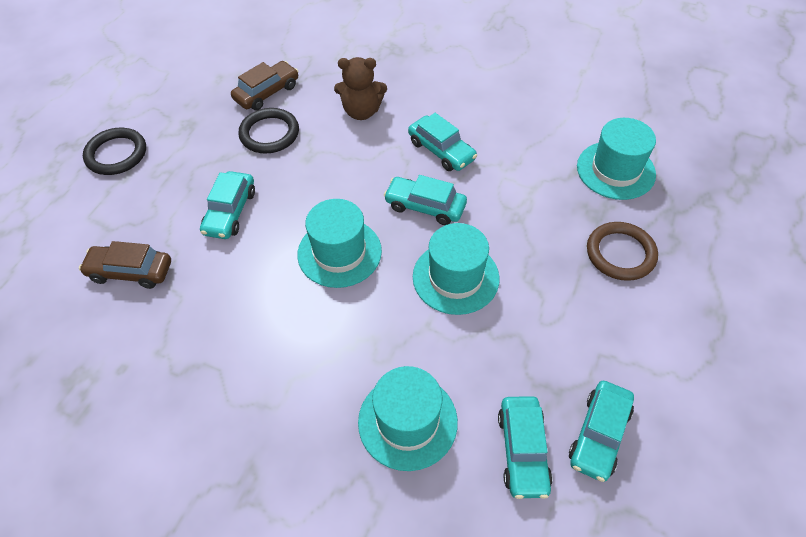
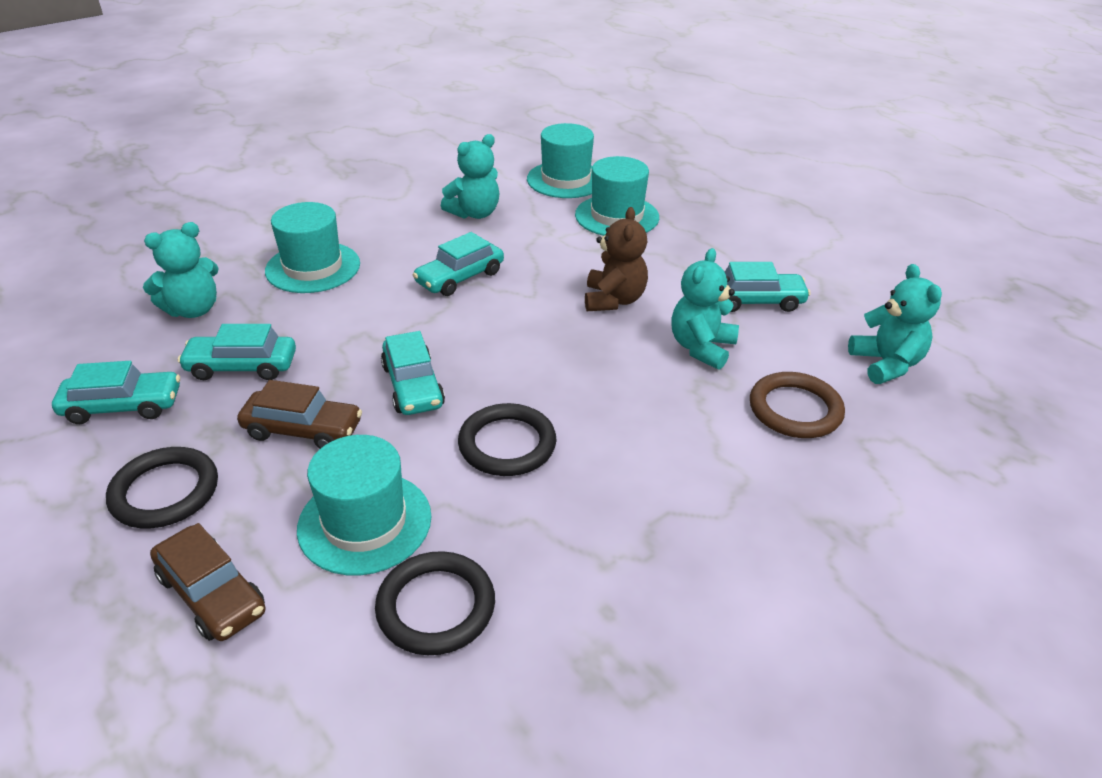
black ring: 2 -> 3
turquoise teddy bear: 0 -> 4

